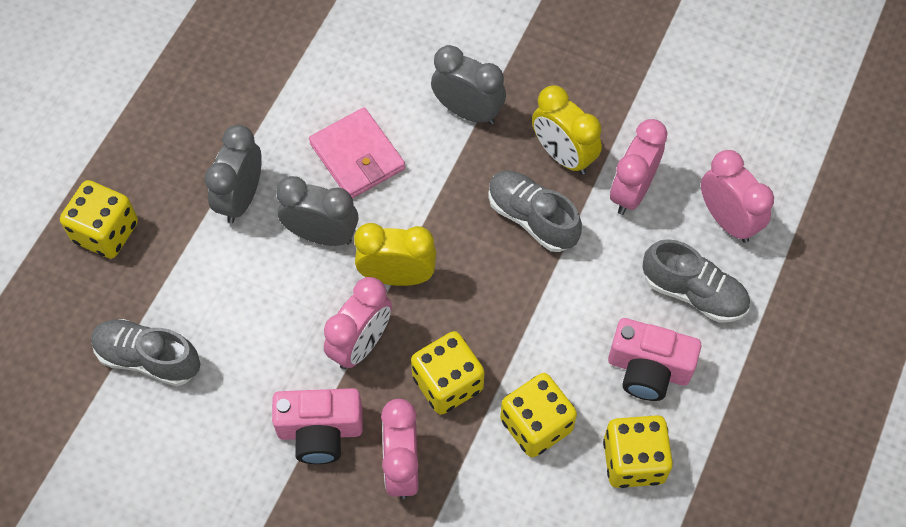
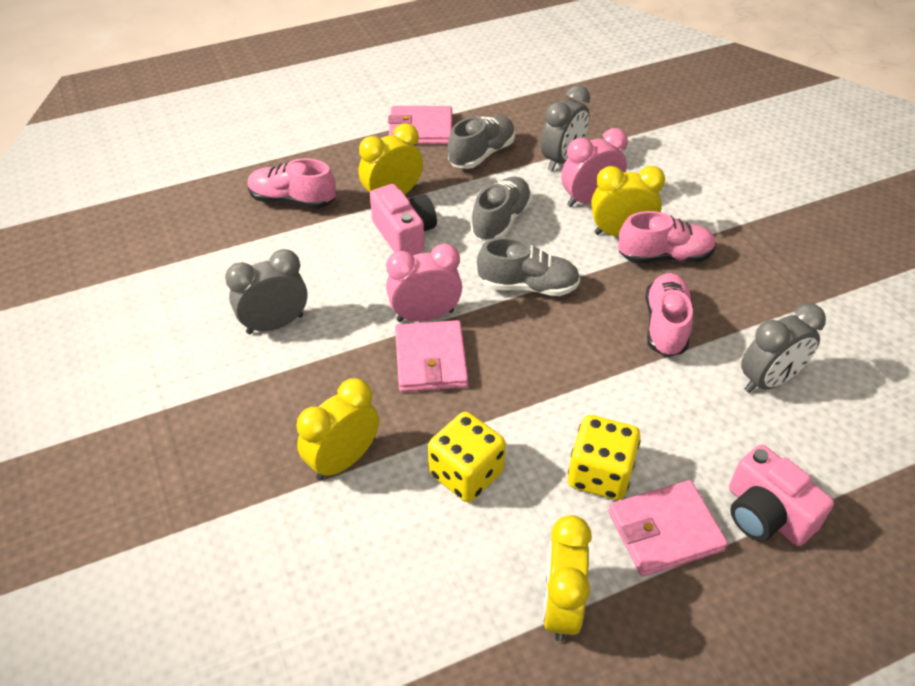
pink clock: 4 -> 2
pink shoe: 0 -> 3
pink wallet: 1 -> 3
yellow clock: 2 -> 4
yellow dice: 4 -> 2

